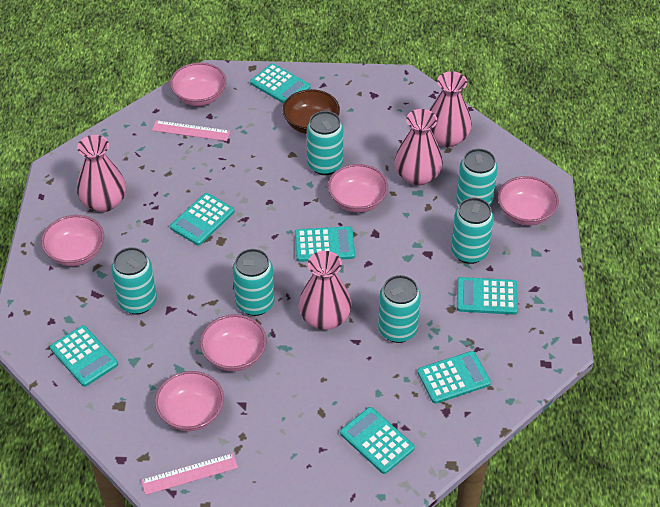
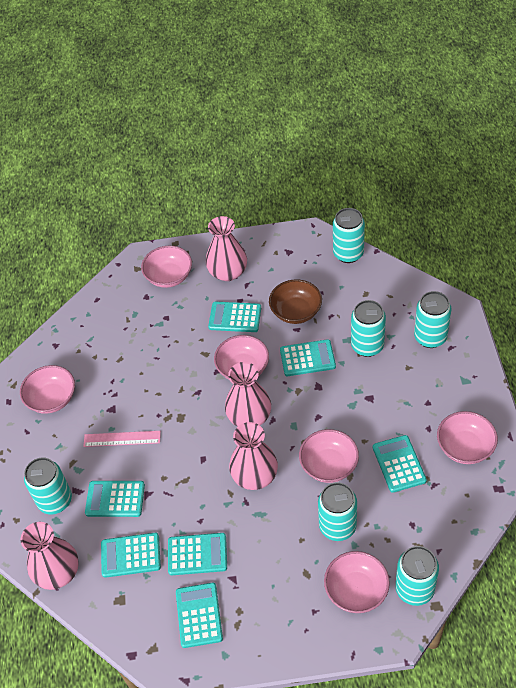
pink ruler: 2 -> 1

